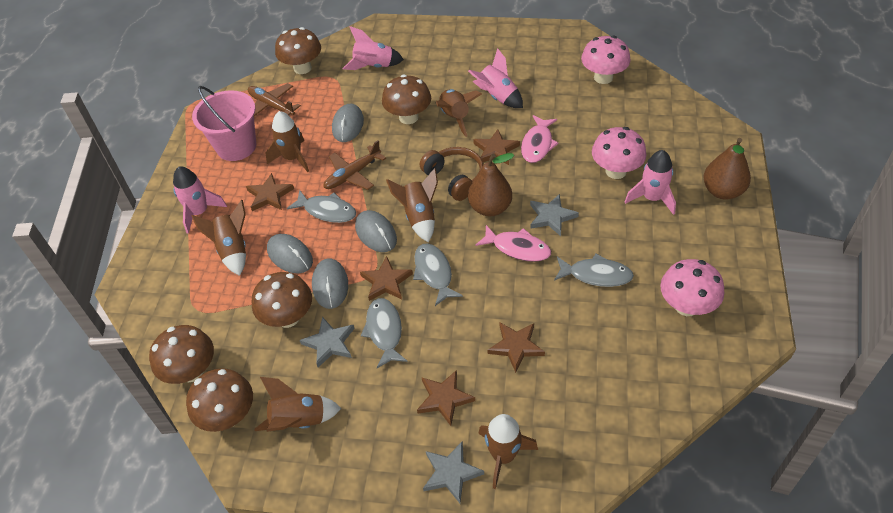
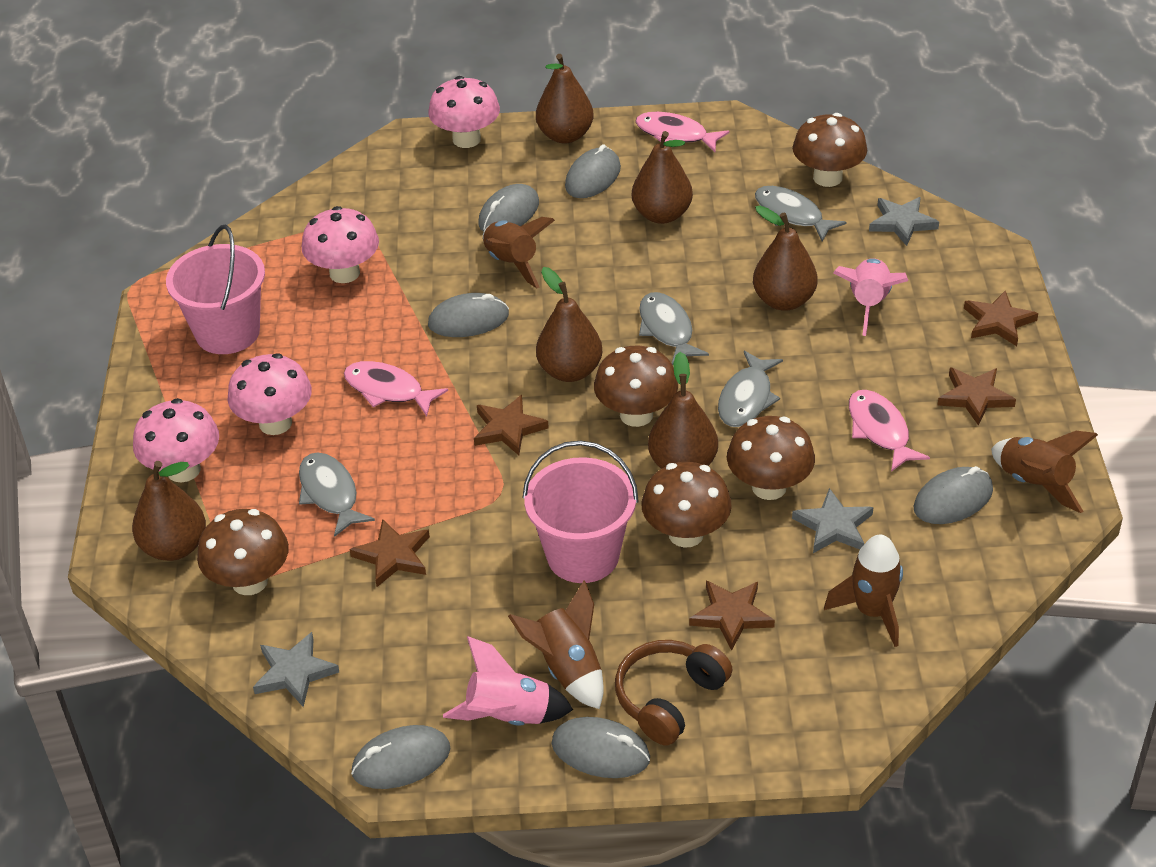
brown pear: 2 -> 6
brown plane: 2 -> 0
brown rocket: 6 -> 4
grey mouse: 4 -> 6
pink bucket: 1 -> 2
pink fish: 2 -> 3
pink mushroom: 3 -> 4
pink rocket: 4 -> 2

